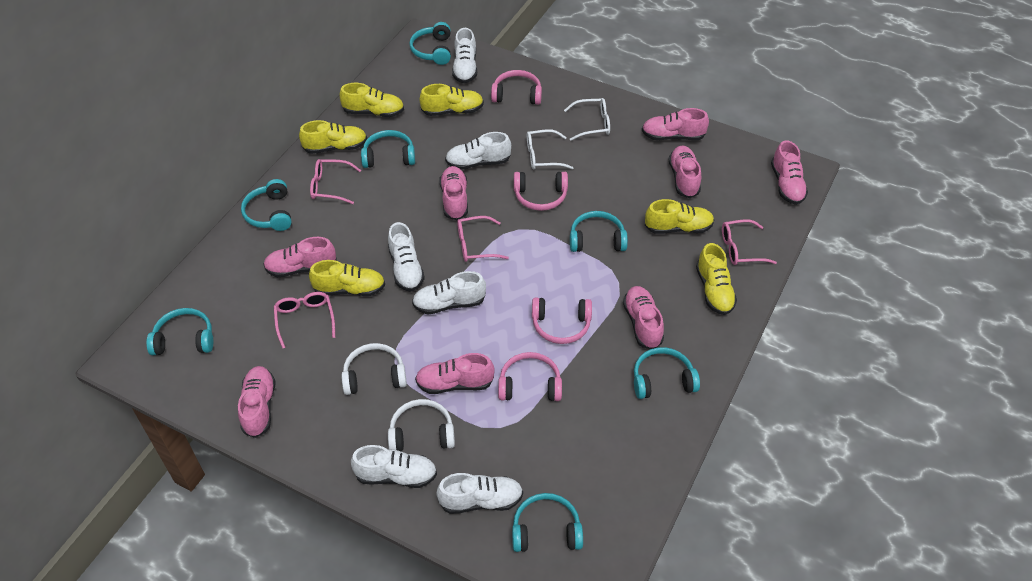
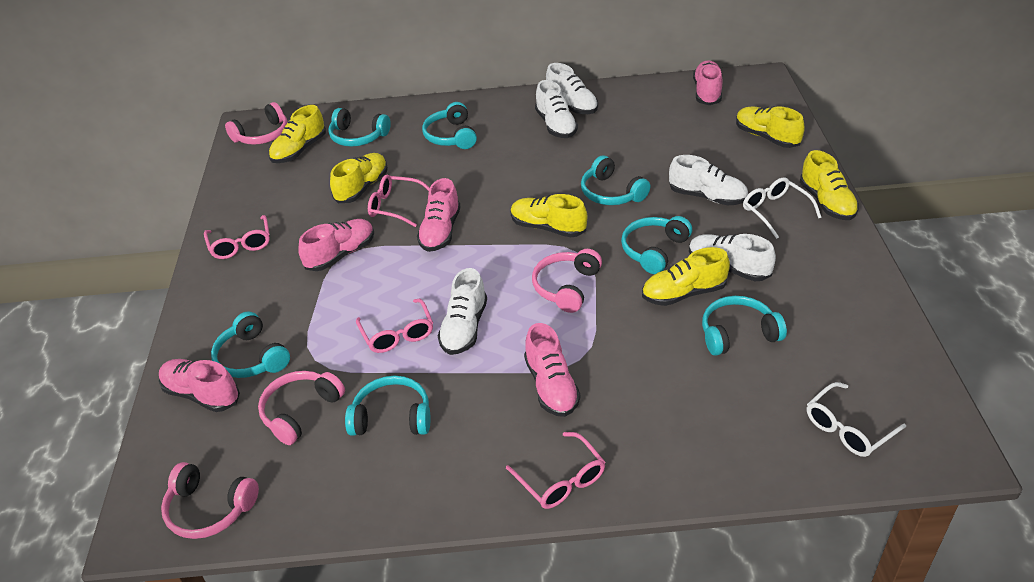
pink shoe: 8 -> 5
white headphones: 2 -> 0
white shoe: 6 -> 5

